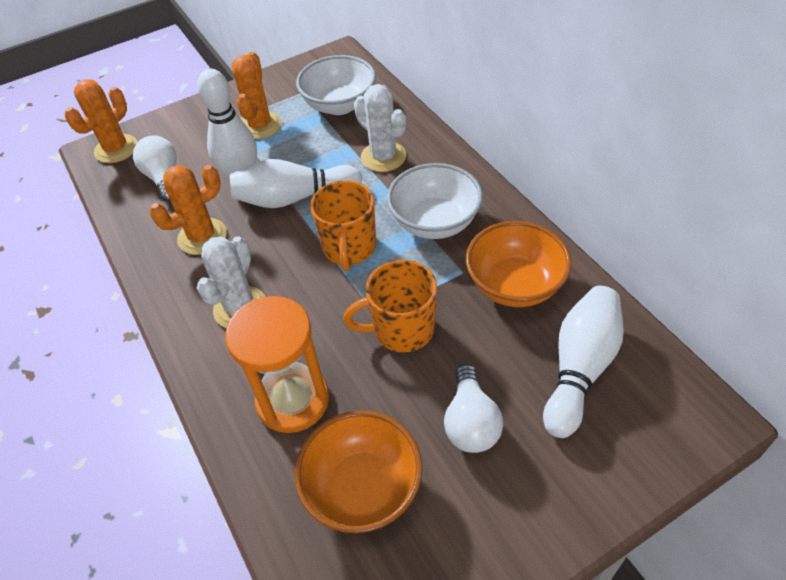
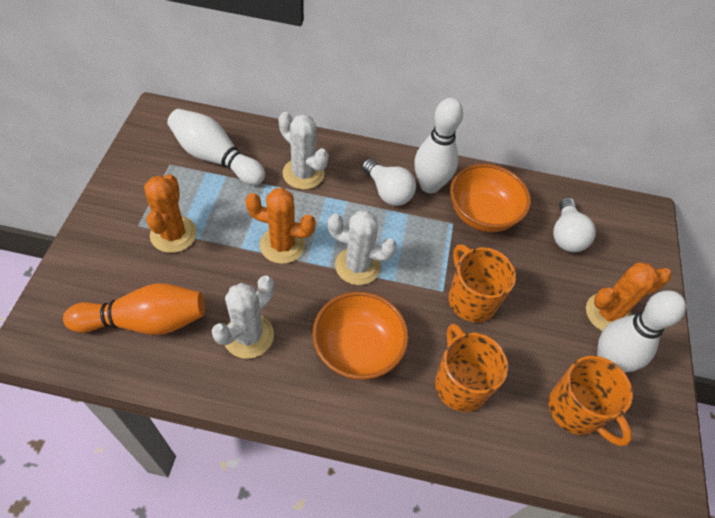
orange bowling pin: 0 -> 1
orange hourglass: 1 -> 0
orange mug: 2 -> 3
white bowl: 2 -> 0
white cactus: 2 -> 3

